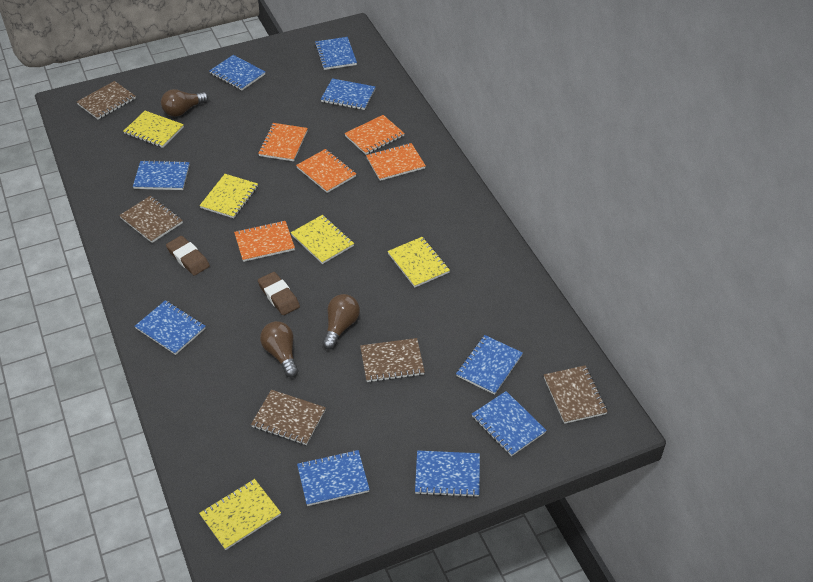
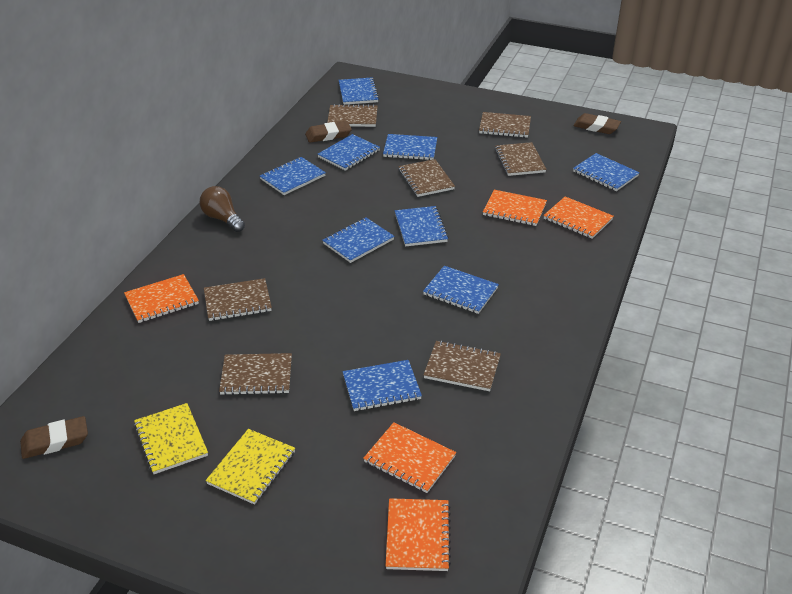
brown eraser: 2 -> 3
brown light bulb: 3 -> 1
brown notebook: 5 -> 7
yellow notebook: 5 -> 2

